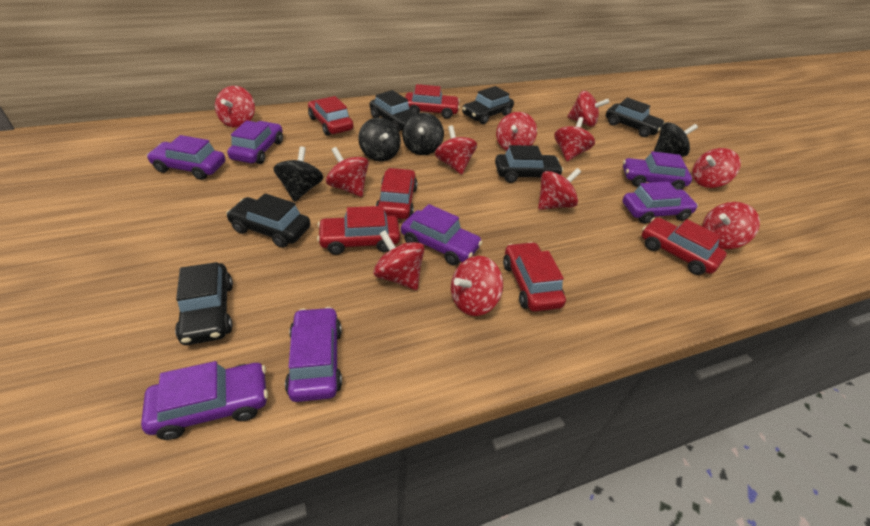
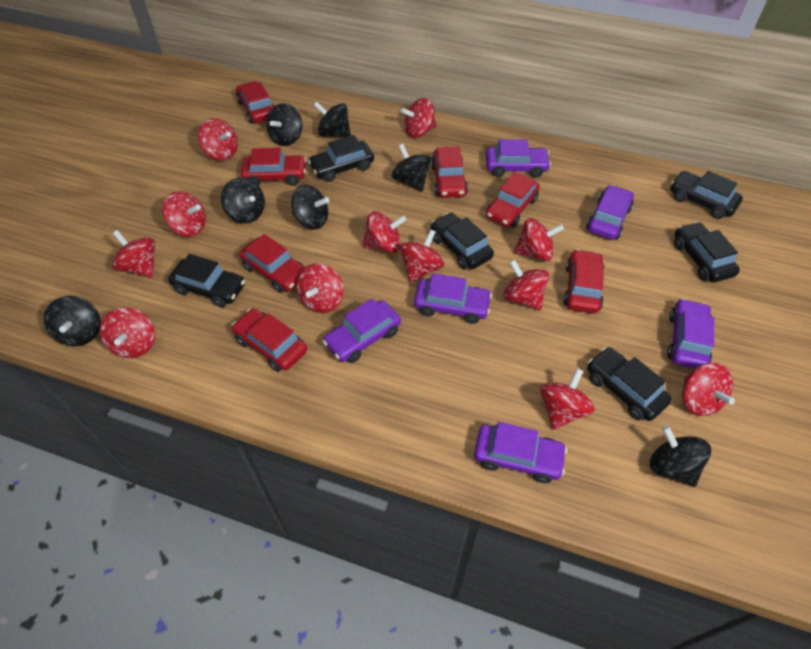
black spinning top: 4 -> 7
purple car: 7 -> 6
red car: 6 -> 7
red spinning top: 11 -> 12

